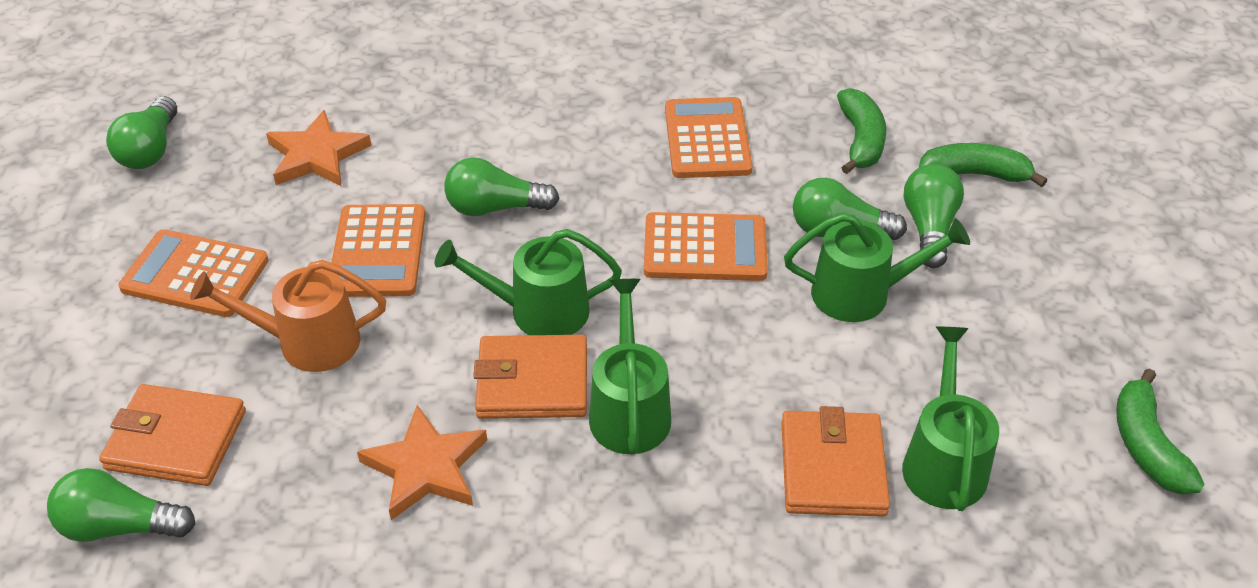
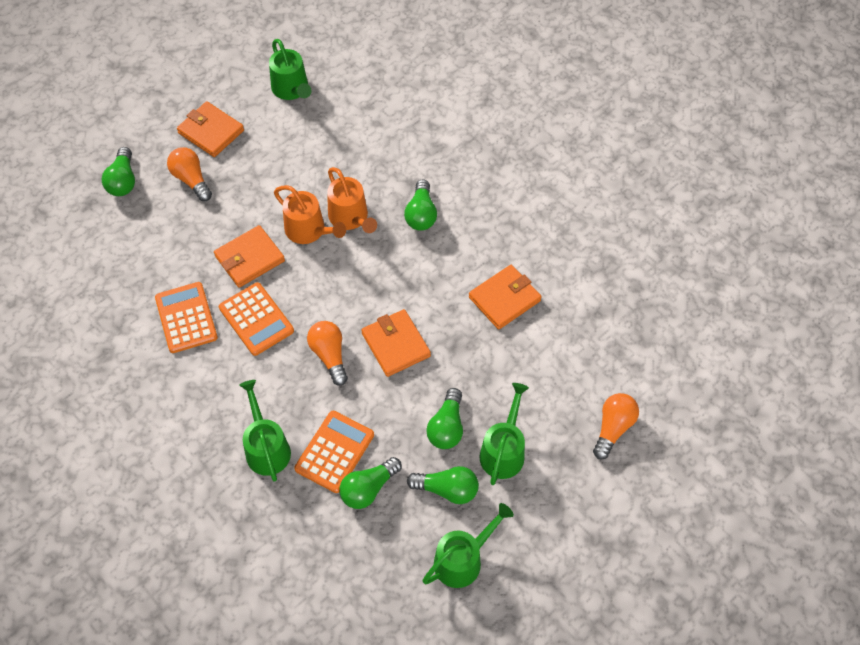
green banana: 3 -> 0
orange calculator: 4 -> 3
orange light bulb: 0 -> 3
orange star: 2 -> 0
orange wallet: 3 -> 4
orange watering can: 1 -> 2

